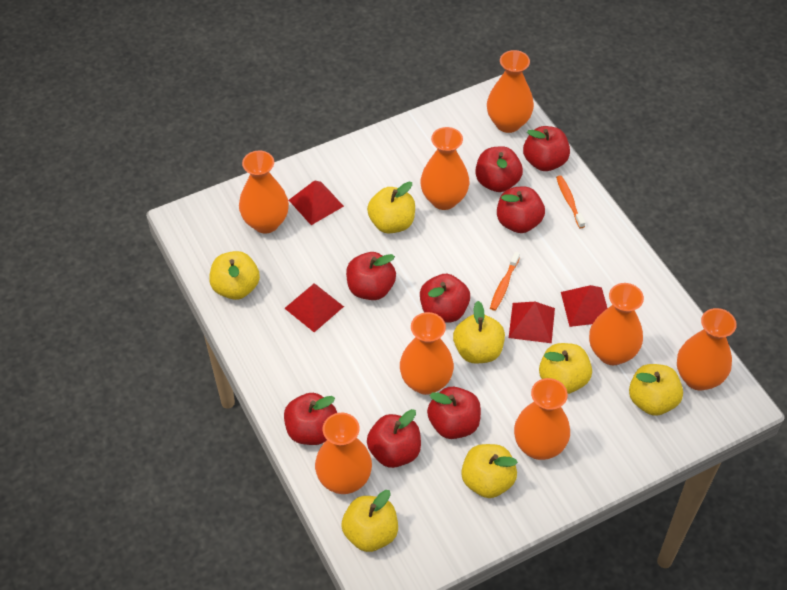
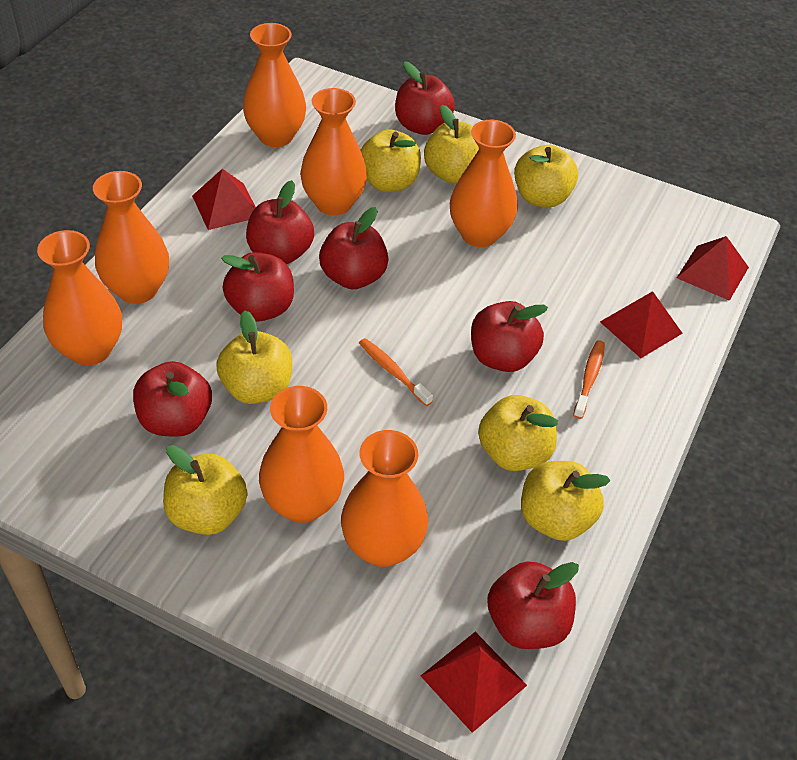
orange vase: 8 -> 7
red apple: 8 -> 7

